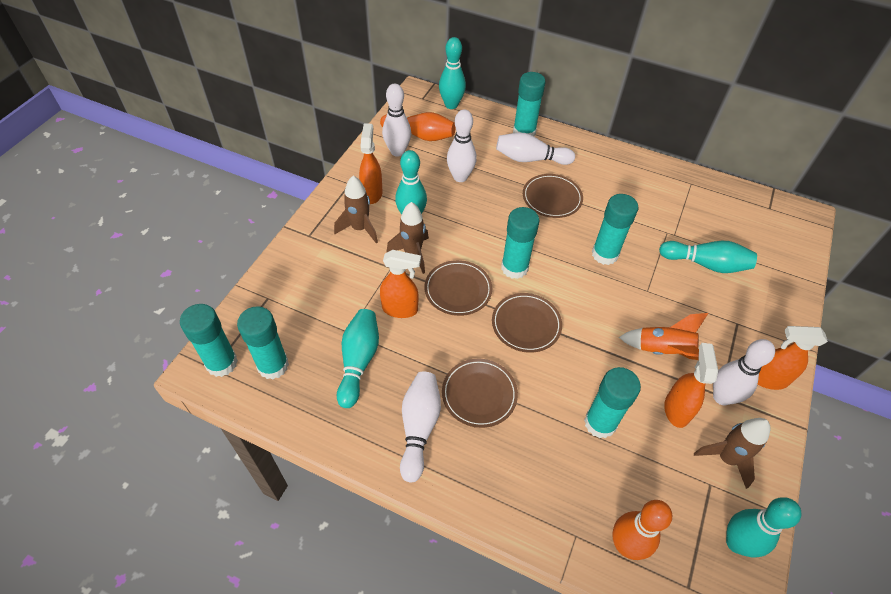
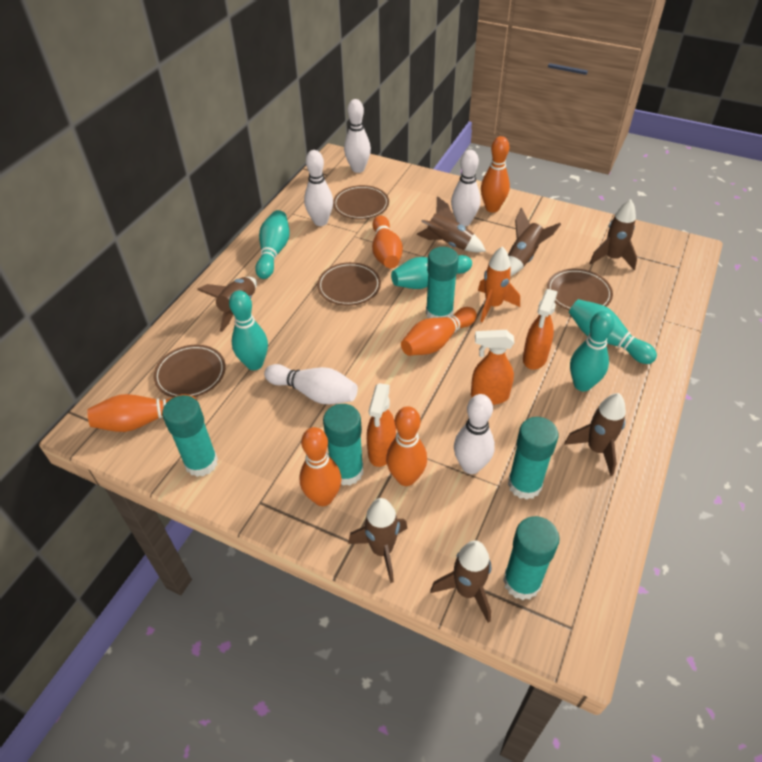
brown rocket: 3 -> 7
orange bowling pin: 2 -> 6
orange spray bottle: 4 -> 3
turquoise glue stick: 6 -> 5

